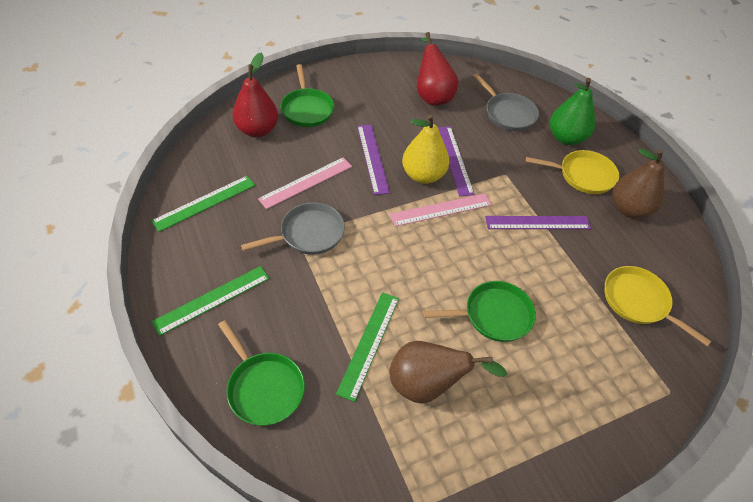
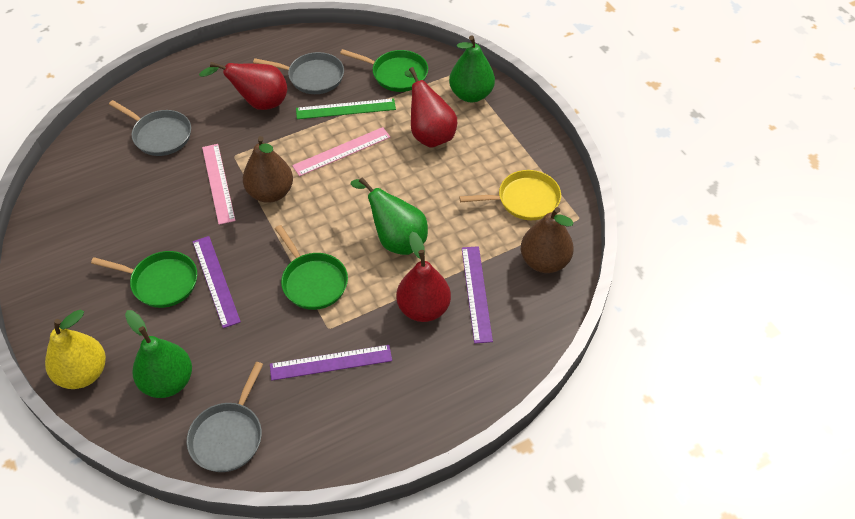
green pear: 1 -> 3
green ruler: 3 -> 1
grey pan: 2 -> 3
red pear: 2 -> 3
yellow pan: 2 -> 1

